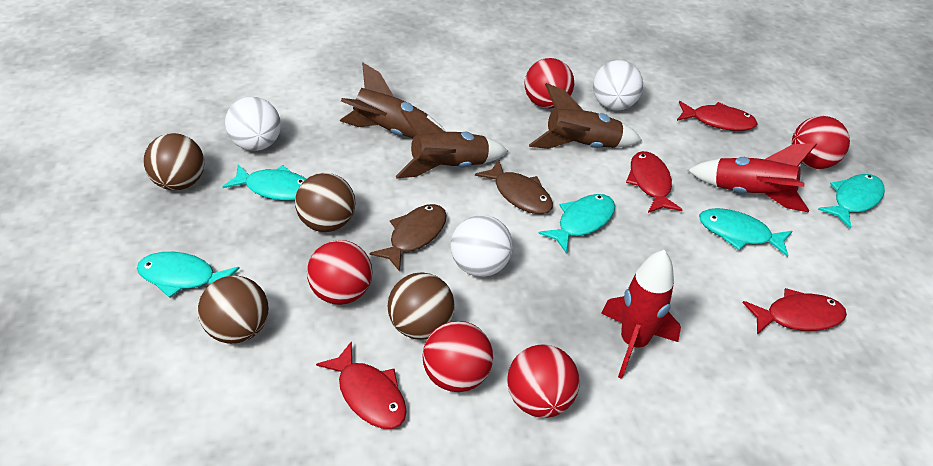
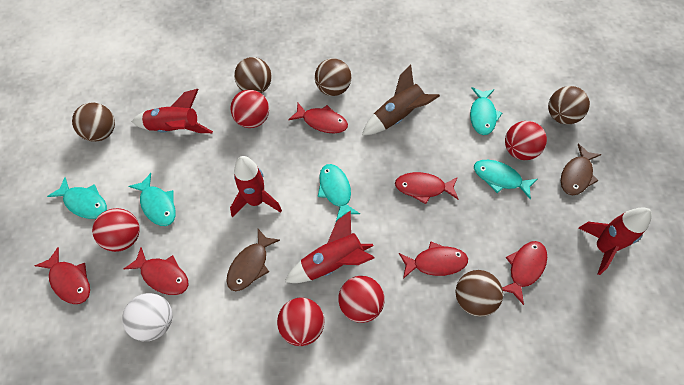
brown ball: 4 -> 5
brown rocket: 3 -> 1
red fish: 4 -> 6
red rocket: 2 -> 4
white ball: 3 -> 1

